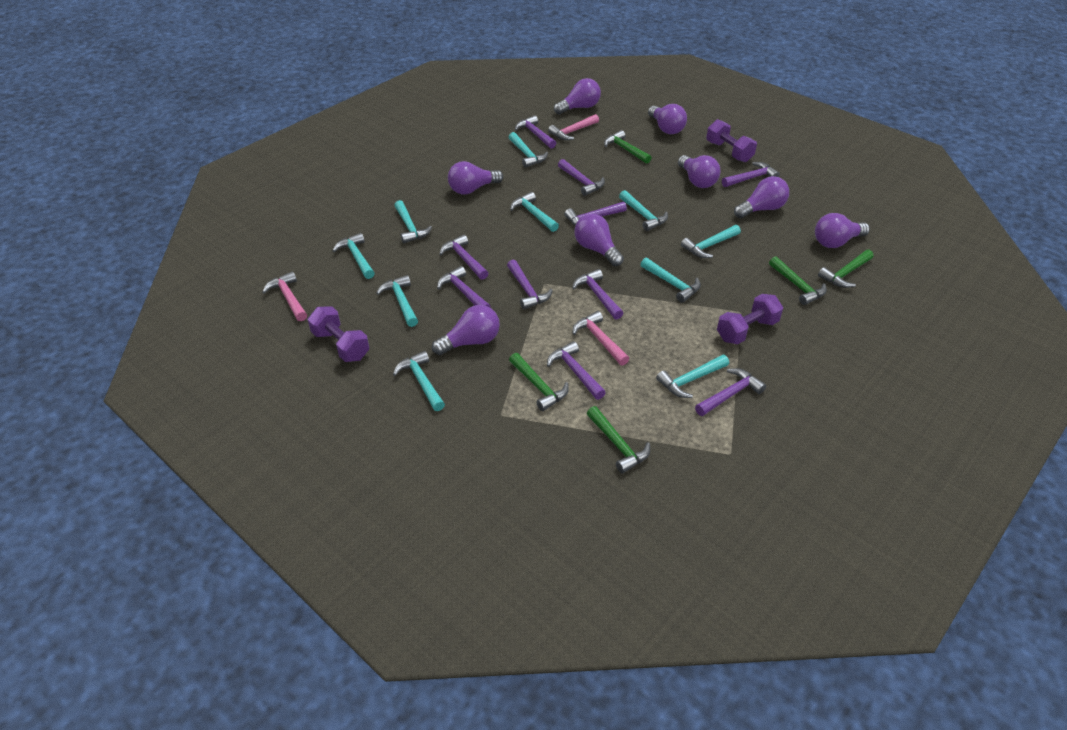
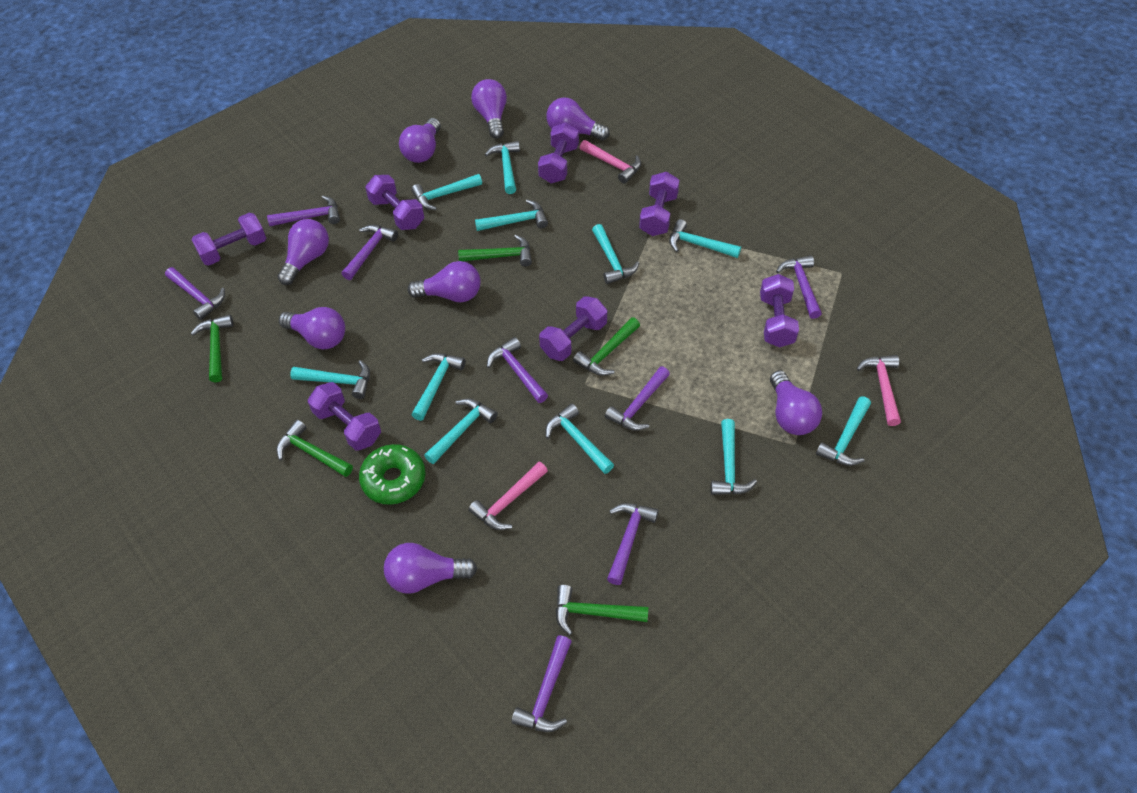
green donut: 0 -> 1
purple dumbbell: 3 -> 7
purple hammer: 10 -> 8
turquoise hammer: 10 -> 11

